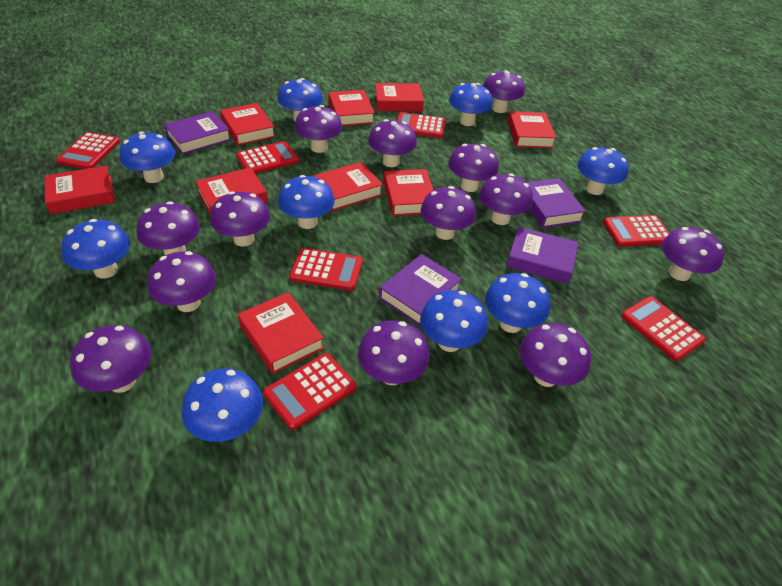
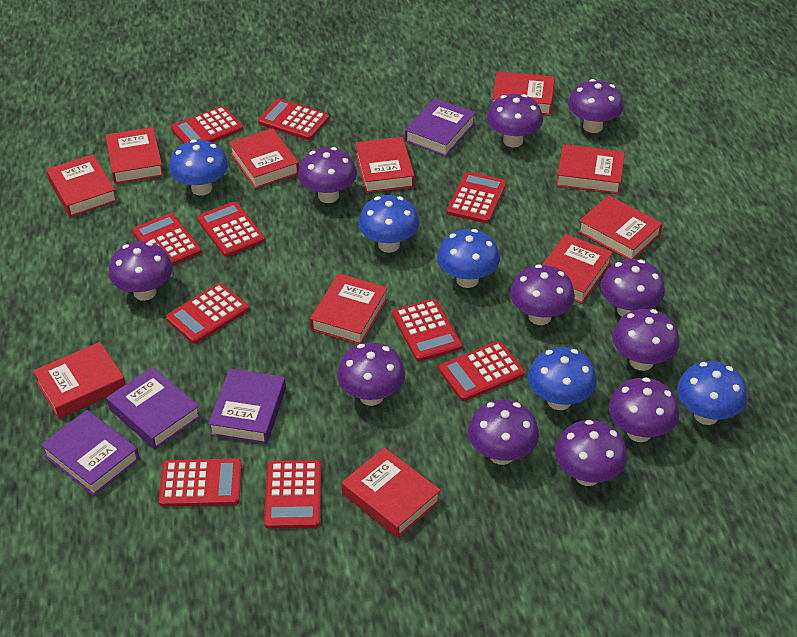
blue mushroom: 9 -> 5
purple mushroom: 13 -> 11
red book: 9 -> 11
red calculator: 7 -> 10

